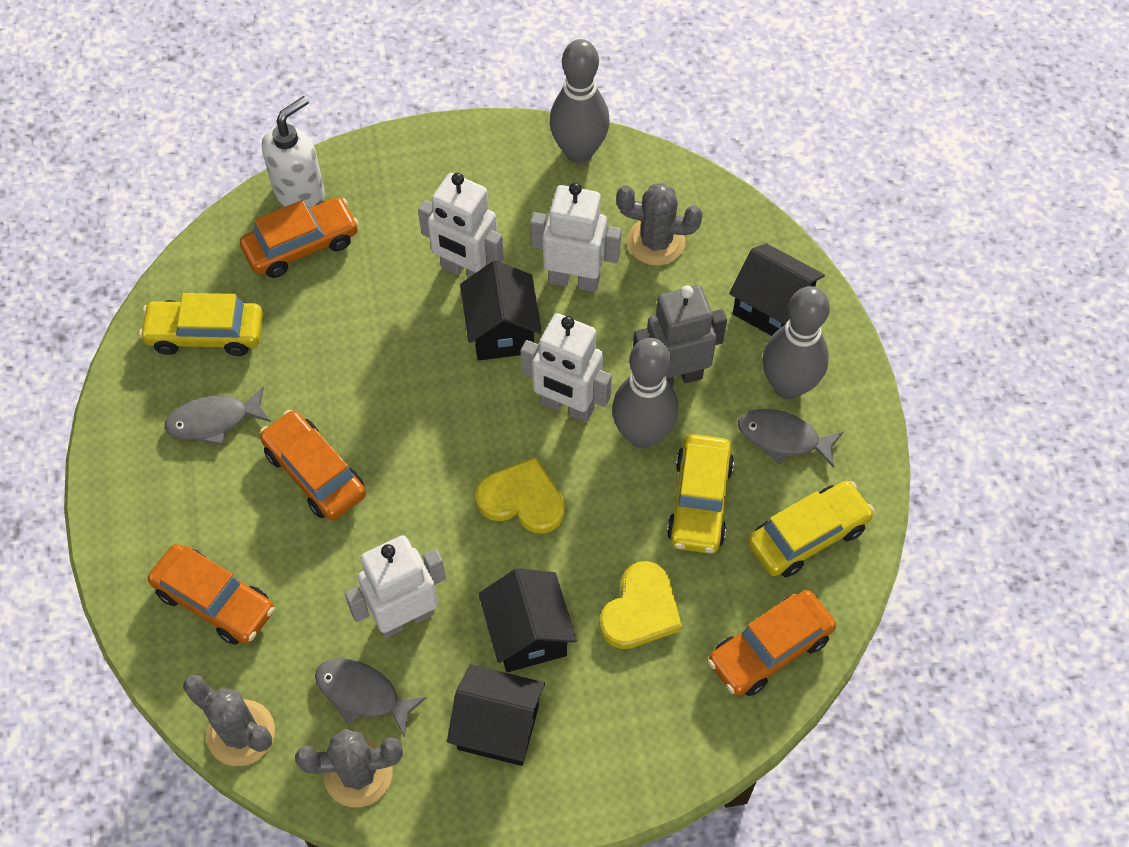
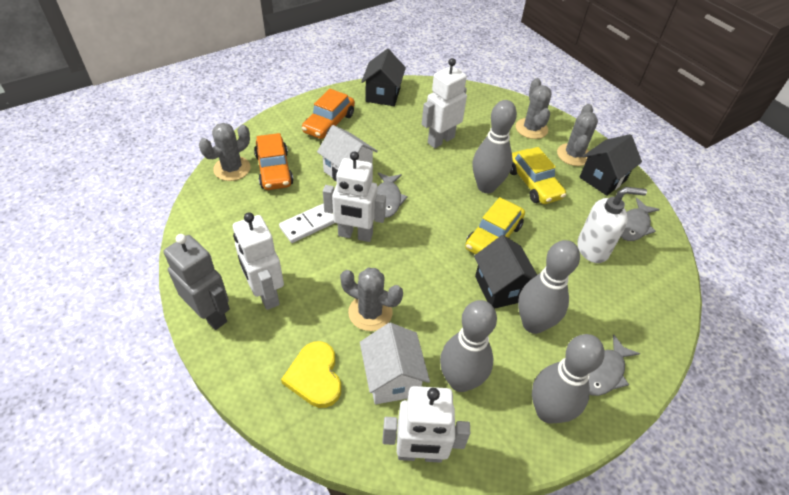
black house: 4 -> 3
grey bowling pin: 3 -> 4
grey cactus: 3 -> 4
orange car: 4 -> 2
white domino: 0 -> 1
white house: 0 -> 2
yellow car: 3 -> 2
yellow heart: 2 -> 1

